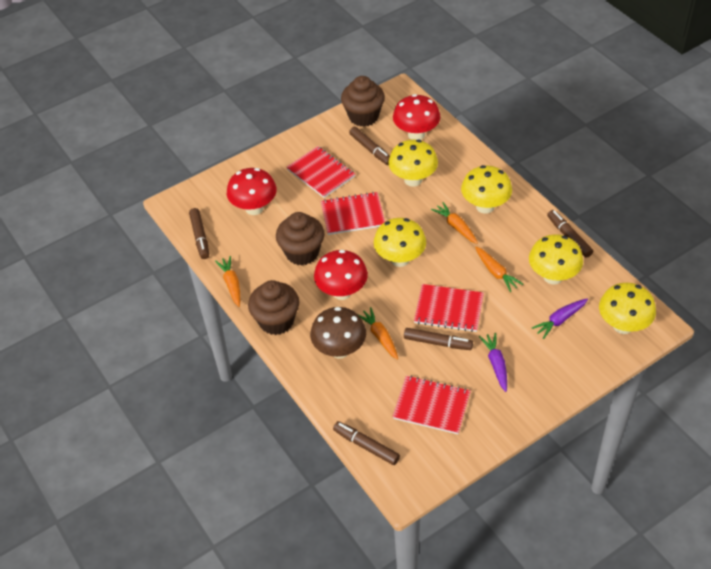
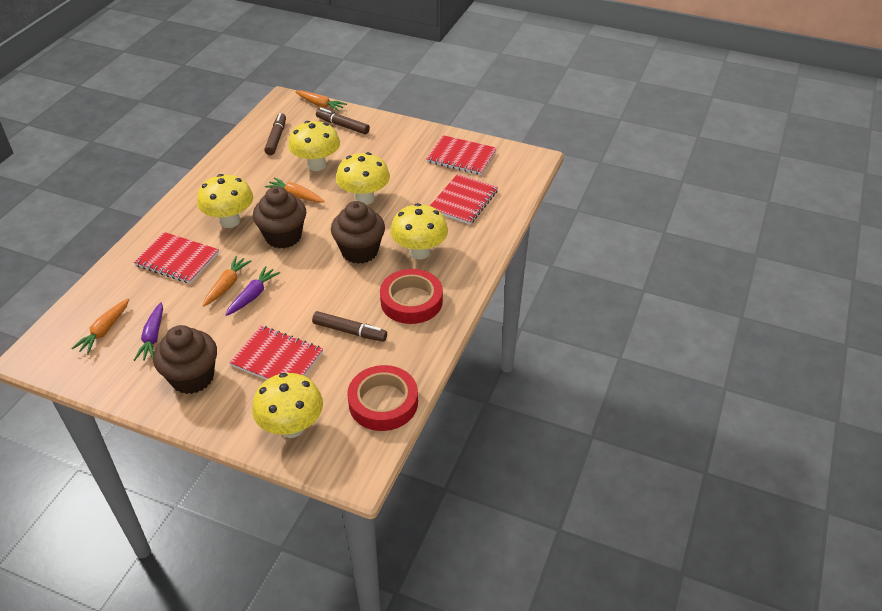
brown marker: 5 -> 3
brown mushroom: 1 -> 0
red mushroom: 3 -> 0
red tape: 0 -> 2

